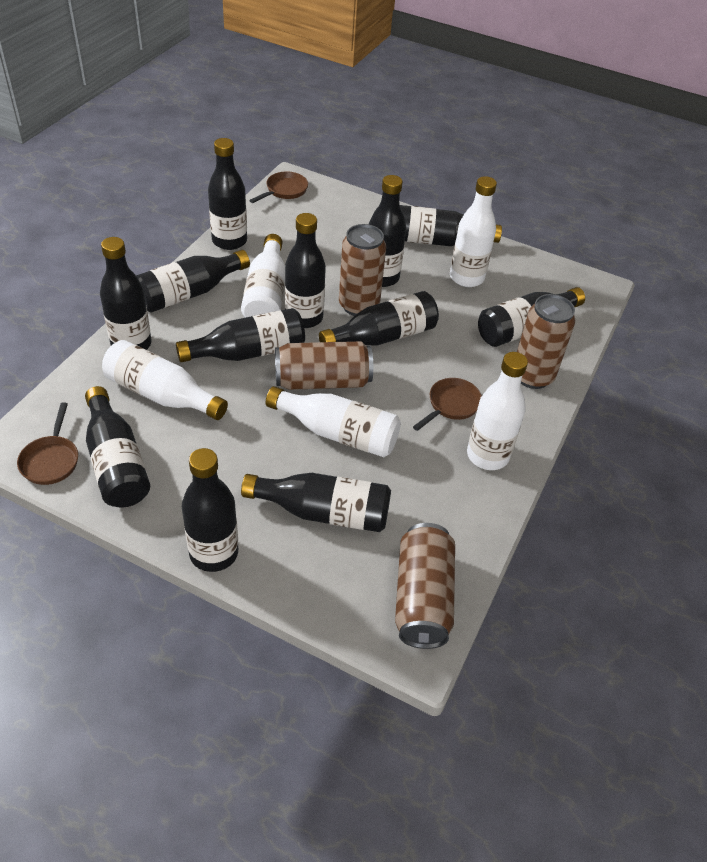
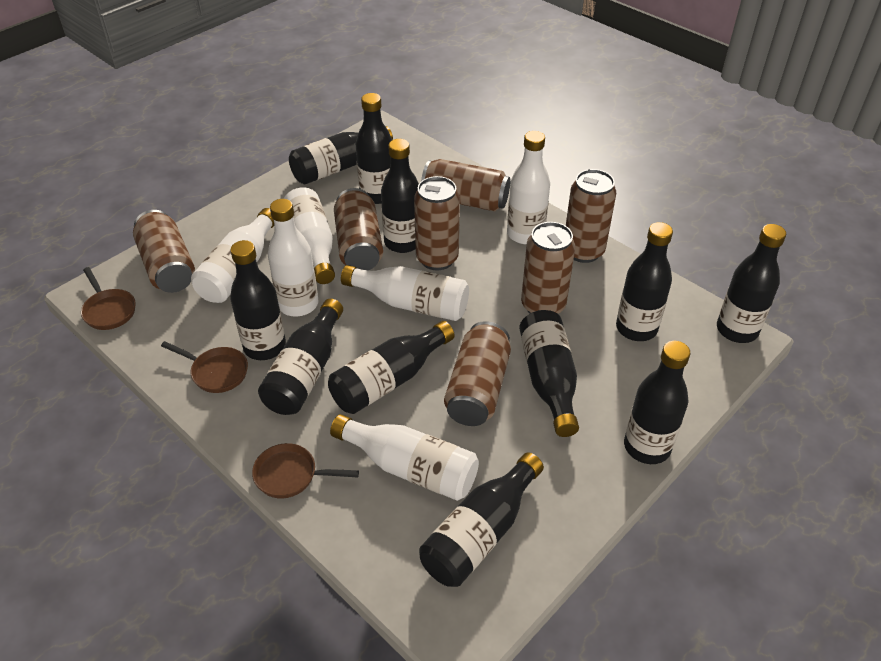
black bottle: 12 -> 11
brown can: 4 -> 7
white bottle: 5 -> 6

